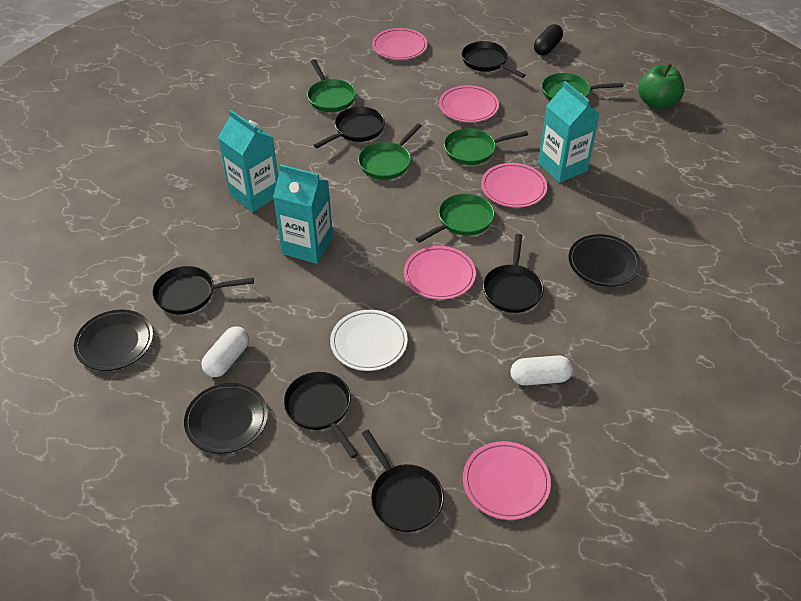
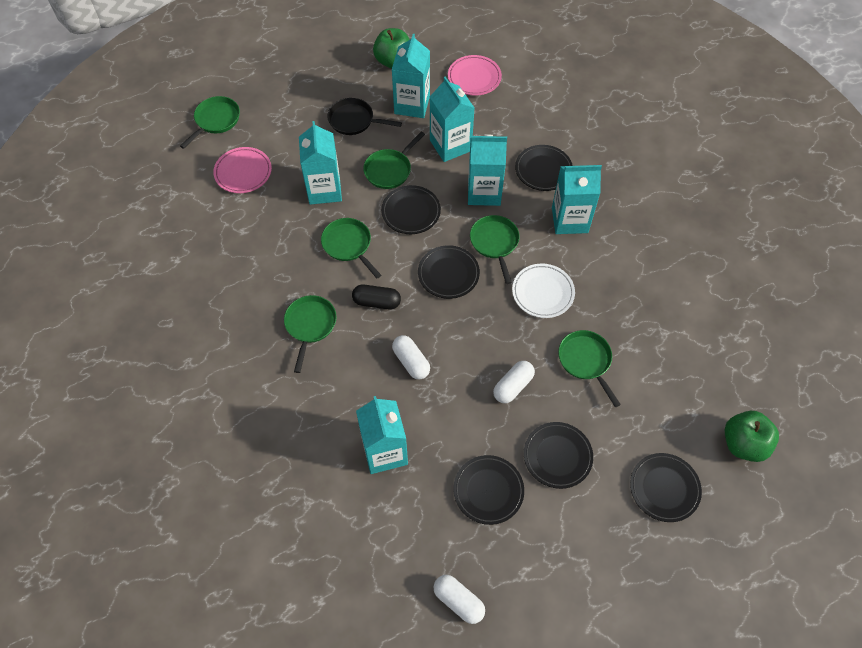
black pan: 6 -> 1
black plate: 3 -> 6
green apple: 1 -> 2
green pan: 5 -> 6
pink plate: 5 -> 2
turquoise carton: 3 -> 6
white capsule: 2 -> 3

